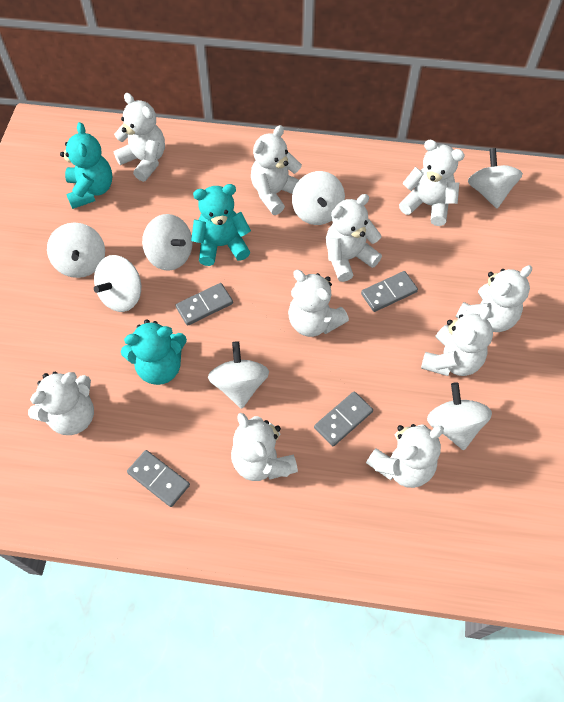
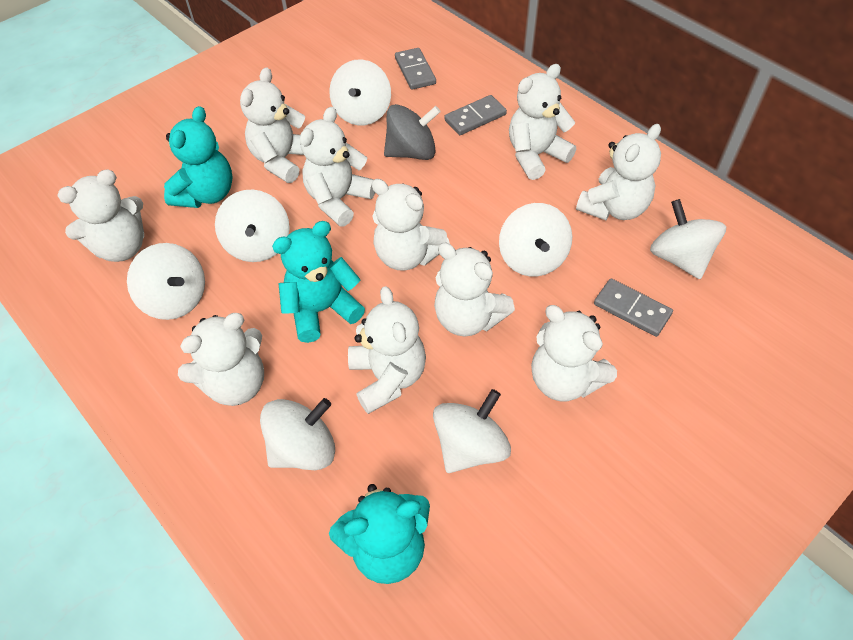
grey domino: 4 -> 3
grey spinning top: 0 -> 1

